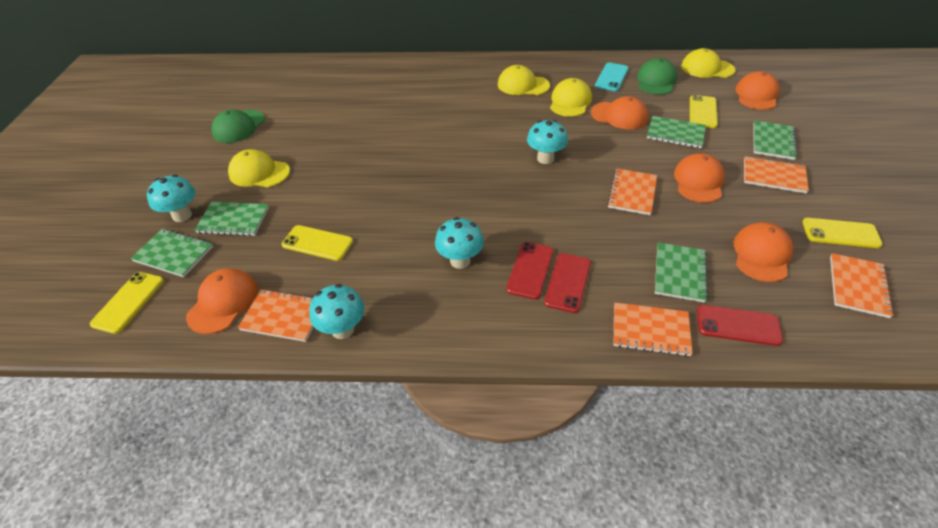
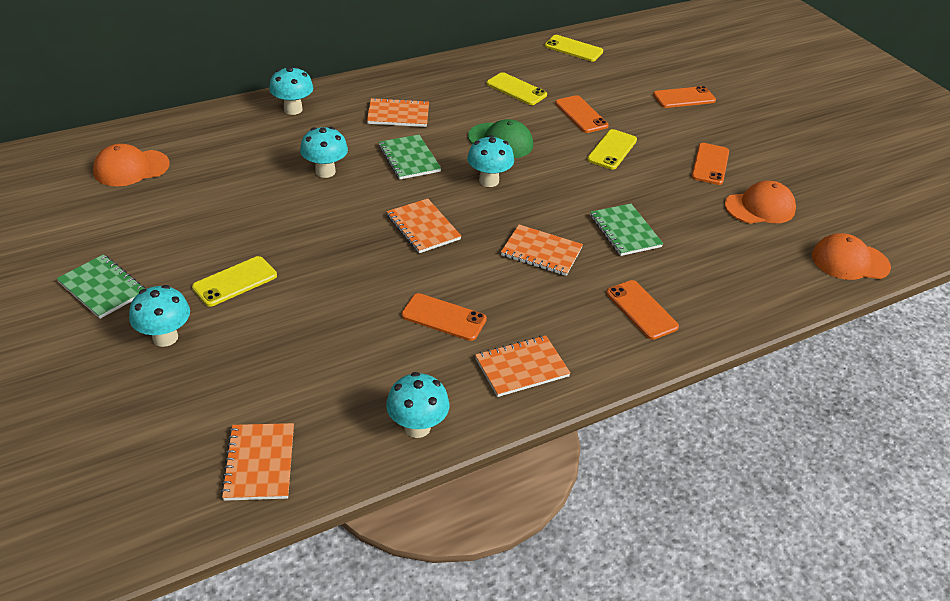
green cap: 2 -> 1
green notebook: 5 -> 3
orange cap: 5 -> 3
orange phone: 0 -> 5
red phone: 3 -> 0
turquoise mushroom: 4 -> 5
turquoise phone: 1 -> 0
yellow cap: 4 -> 0

